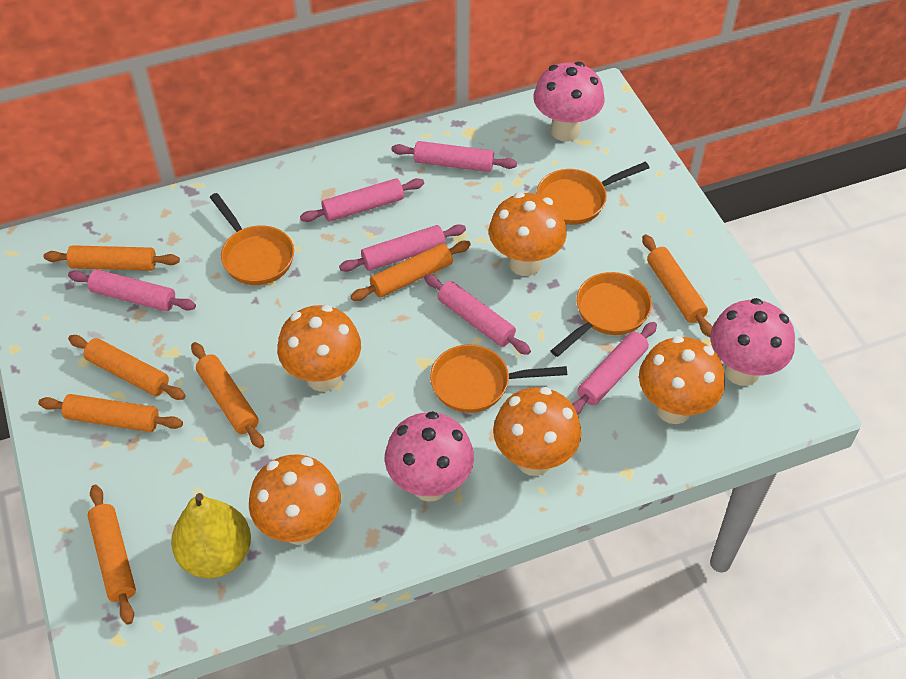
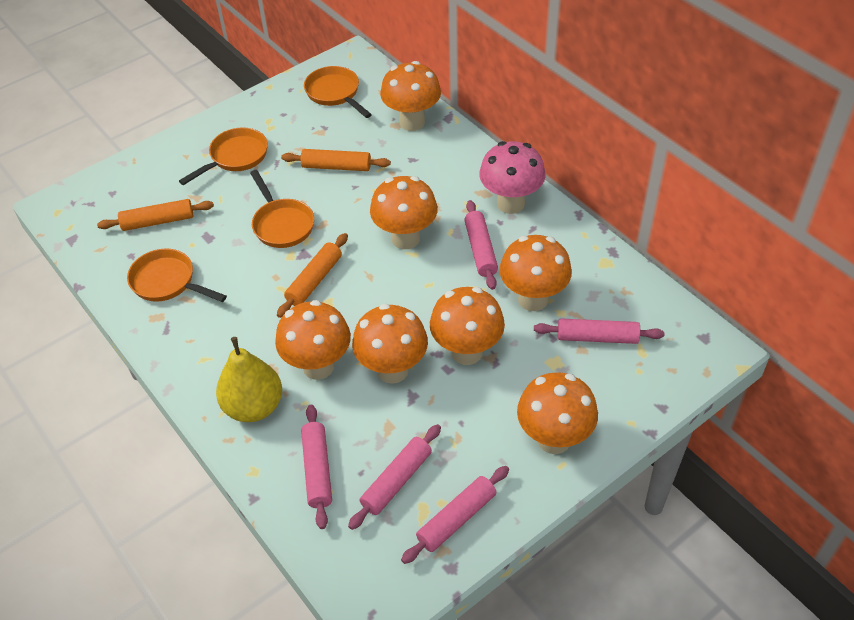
orange mushroom: 5 -> 7
orange rolling pin: 7 -> 3
pink mushroom: 3 -> 1
pink rolling pin: 6 -> 5

